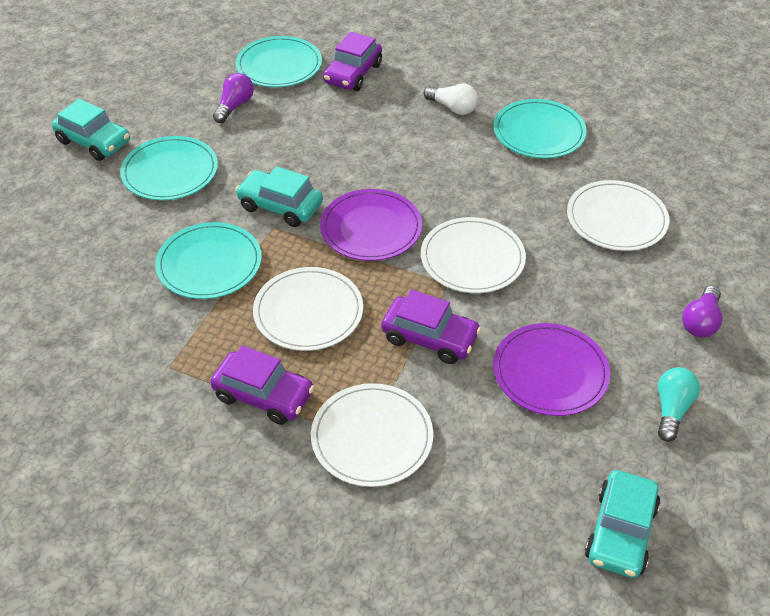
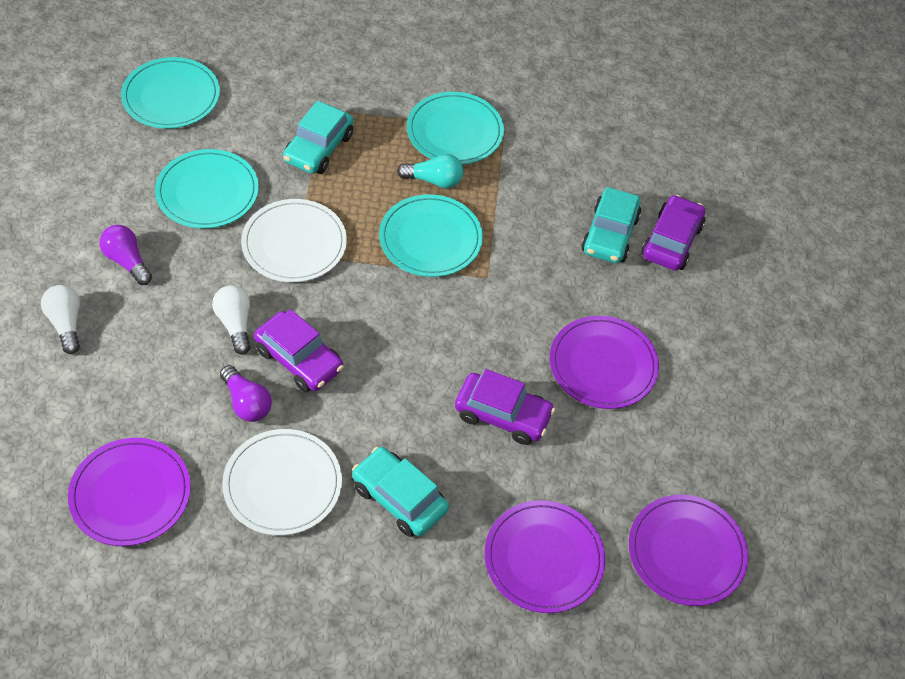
purple plate: 2 -> 4
white light bulb: 1 -> 2
white plate: 4 -> 2

